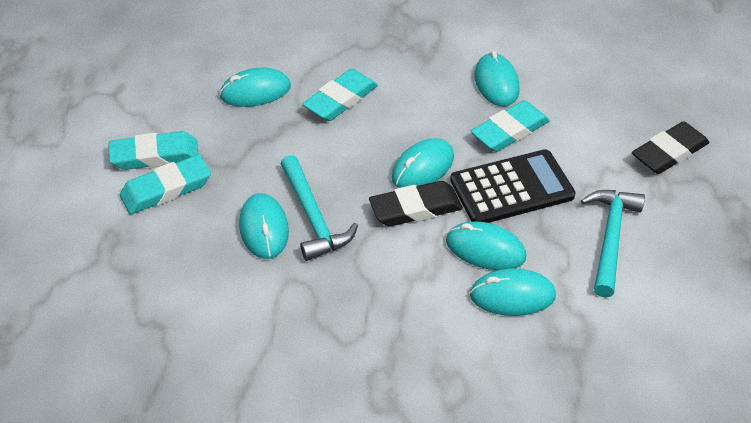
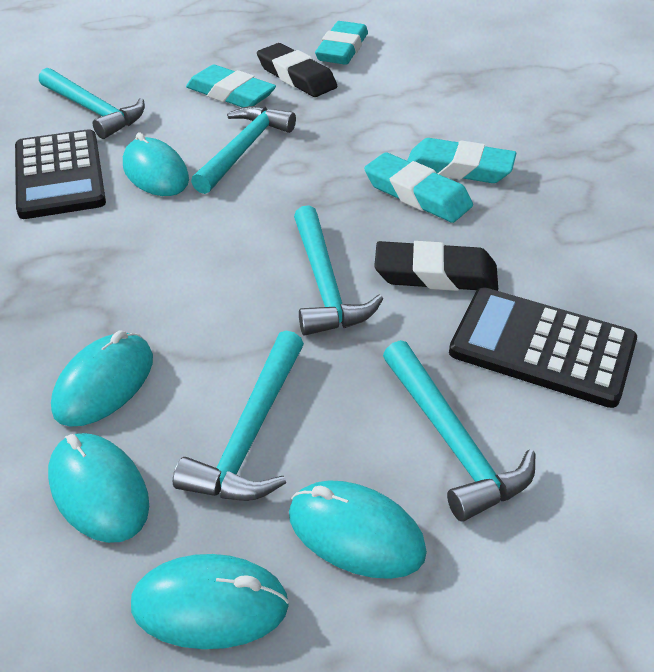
black calculator: 1 -> 2
turquoise hammer: 2 -> 5
turquoise mouse: 6 -> 5

